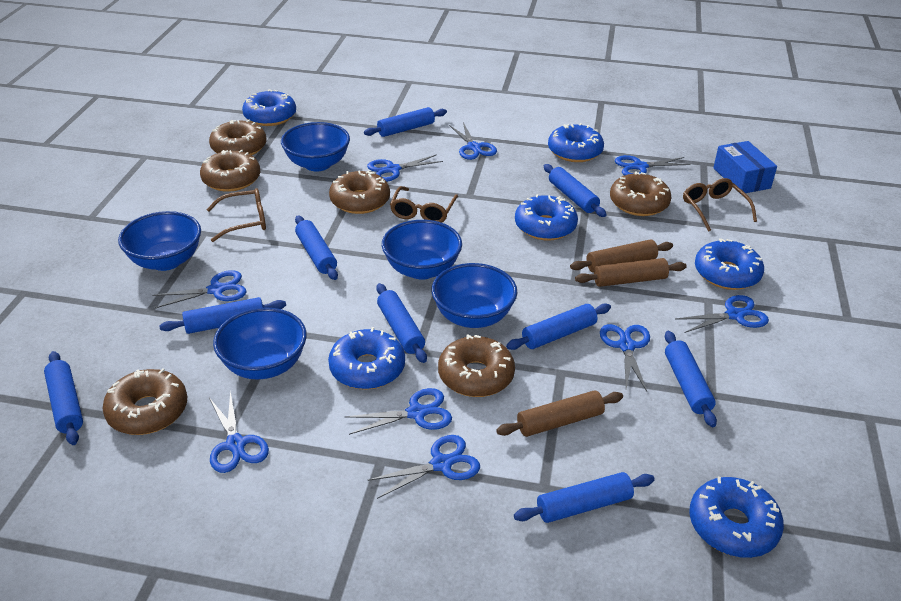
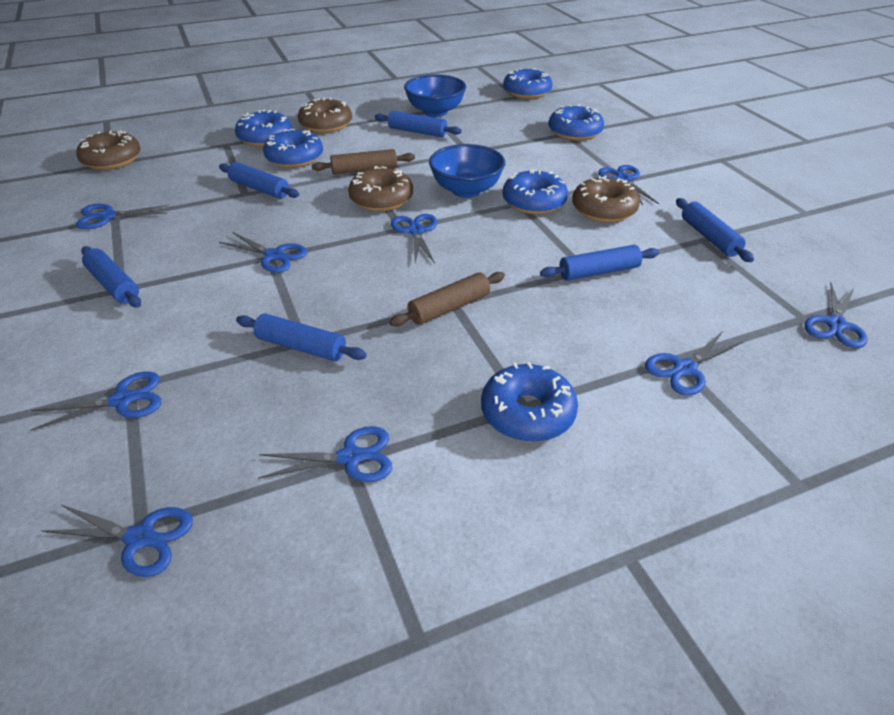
blue bowl: 5 -> 2
blue box: 1 -> 0
blue rolling pin: 9 -> 6
brown donut: 6 -> 4
brown glasses: 3 -> 0
brown rolling pin: 3 -> 2

